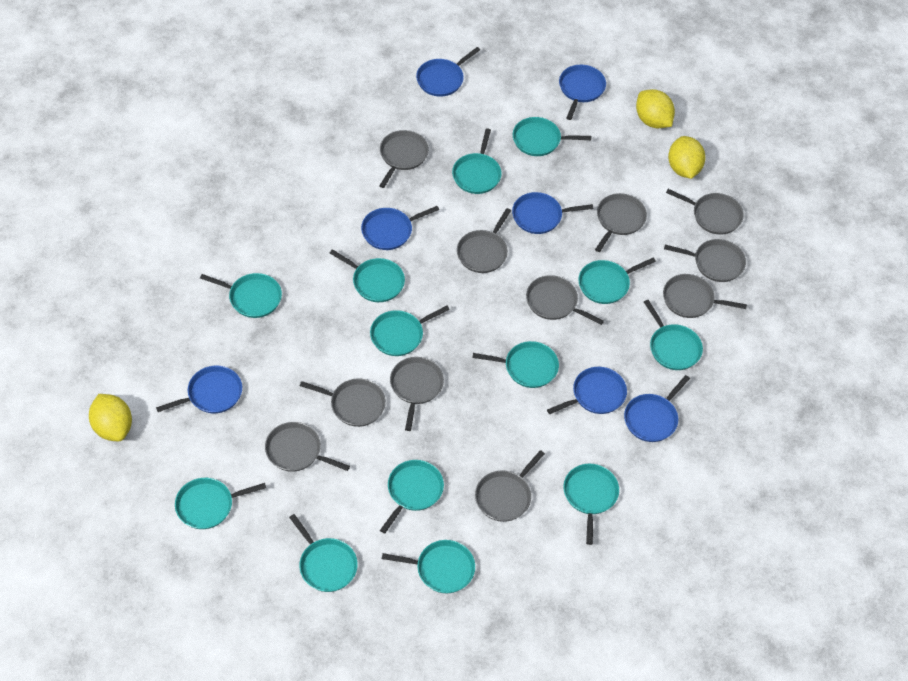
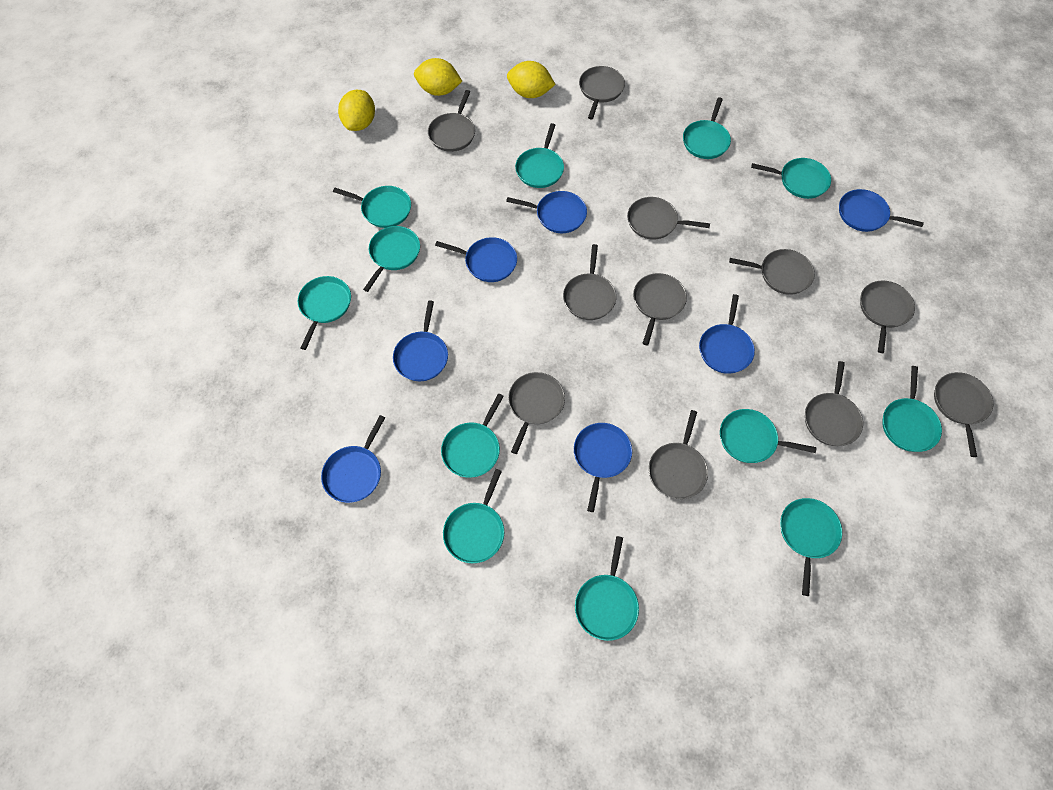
turquoise pan: 13 -> 12

